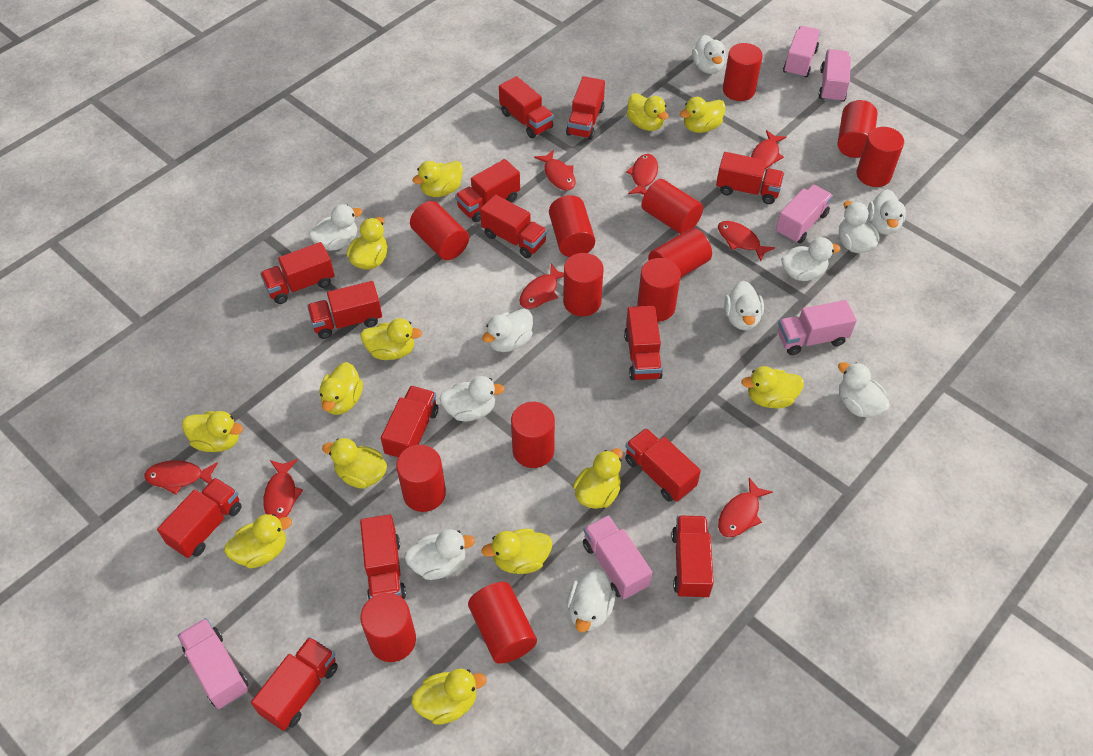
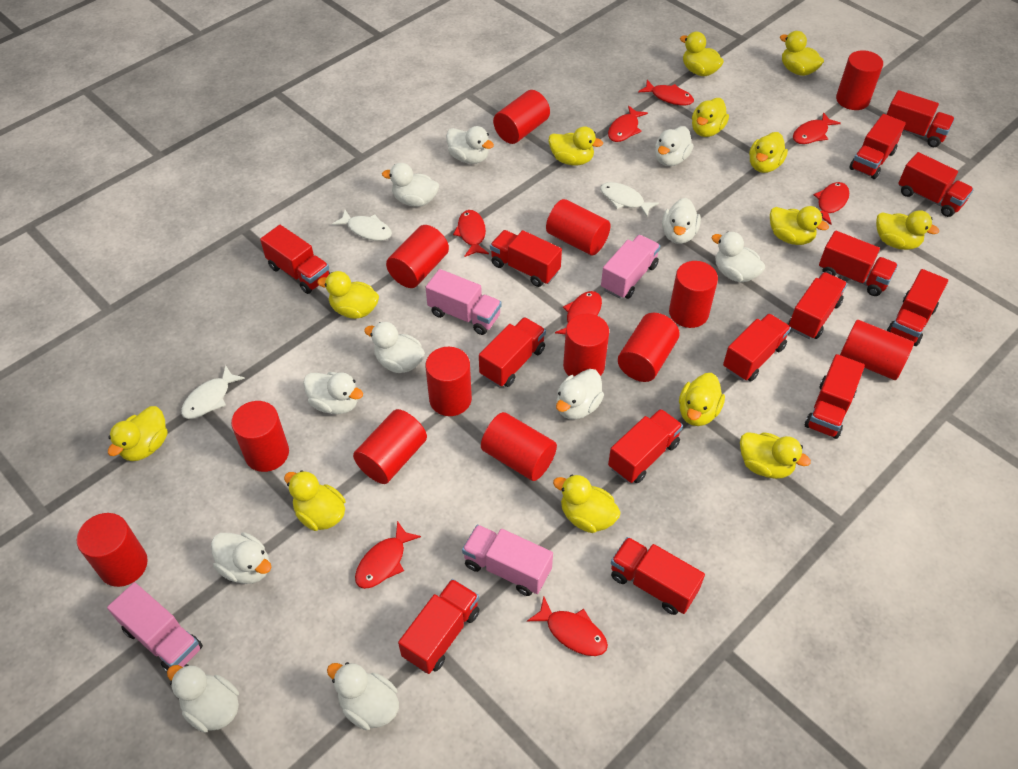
pink truck: 6 -> 4
white fish: 0 -> 3

